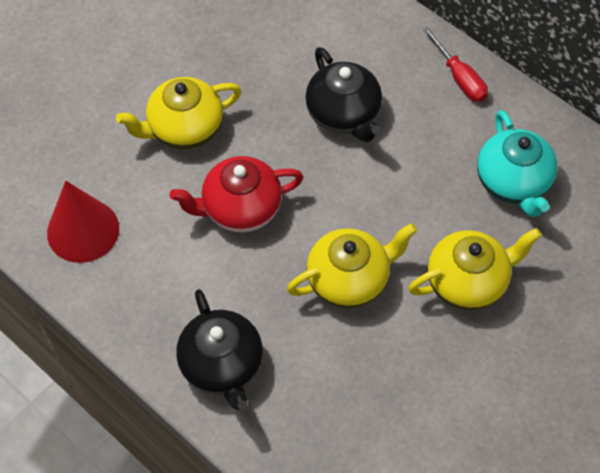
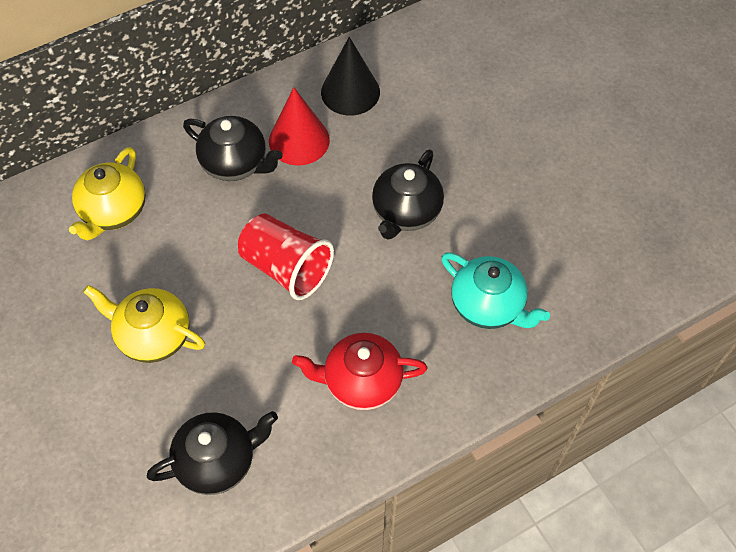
black cone: 0 -> 1
black teapot: 2 -> 3
red cup: 0 -> 1
red screwdriver: 1 -> 0
yellow teapot: 3 -> 2

